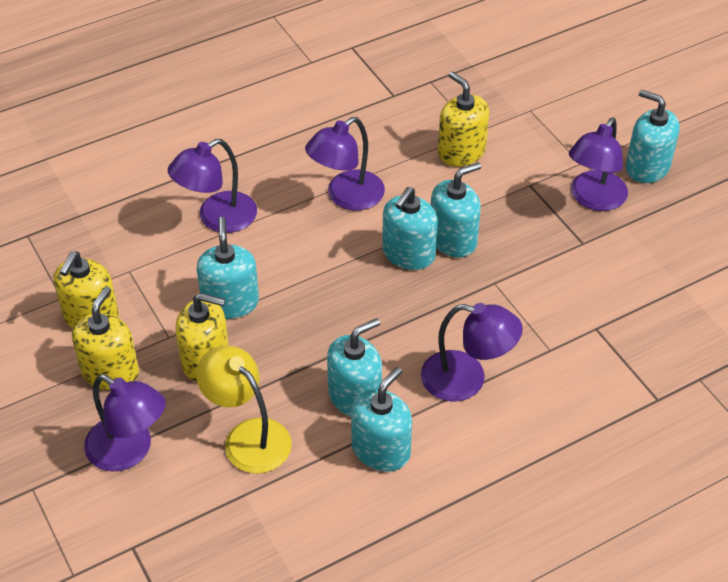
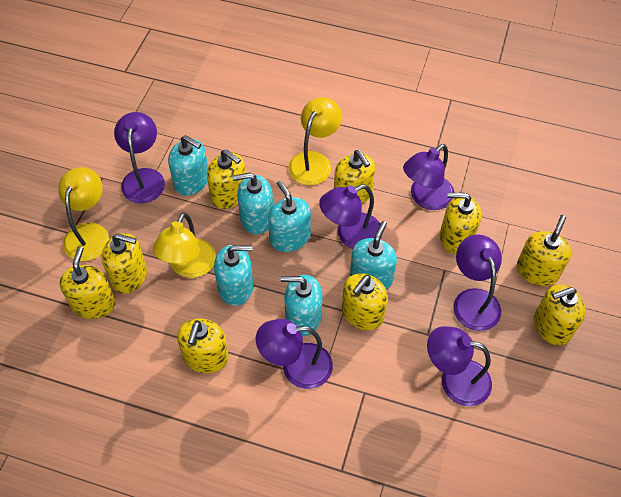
purple lamp: 5 -> 6
yellow lamp: 1 -> 3
yellow soap dispenser: 4 -> 9

